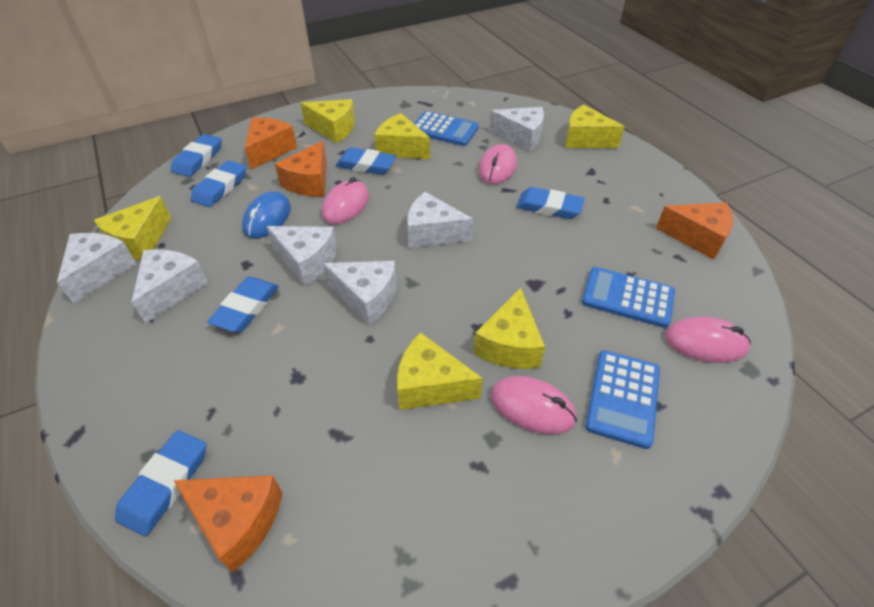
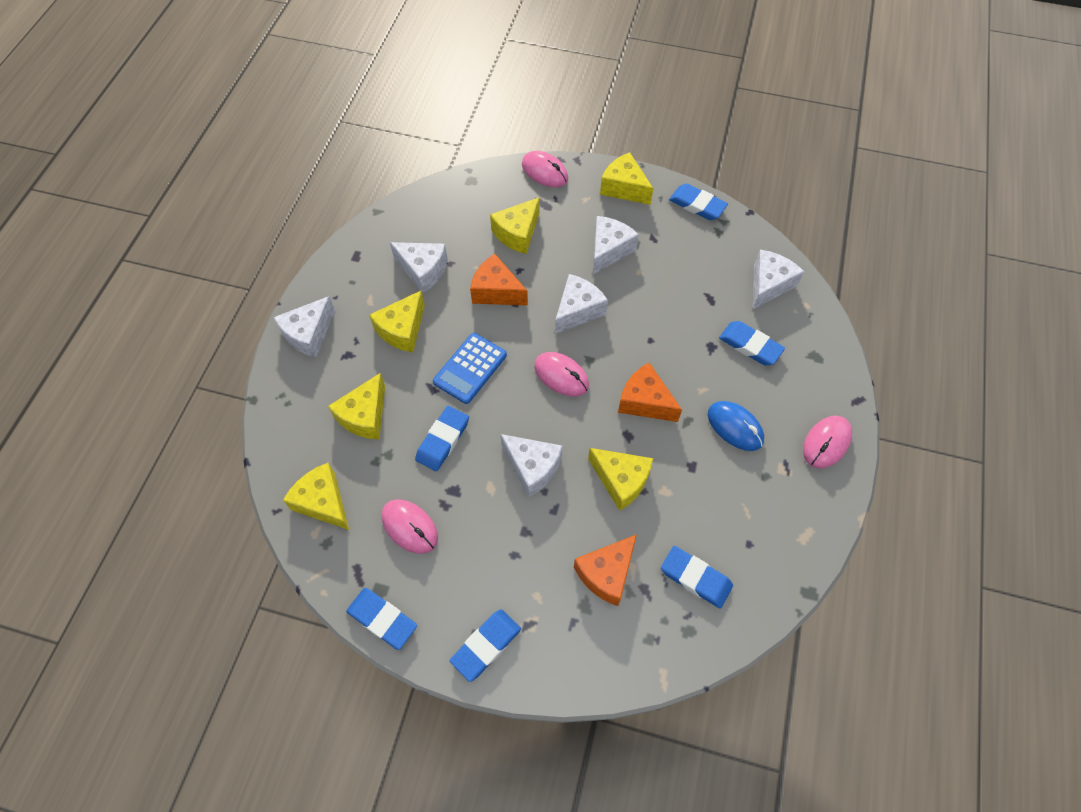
blue calculator: 3 -> 1
orange cheese: 4 -> 3

